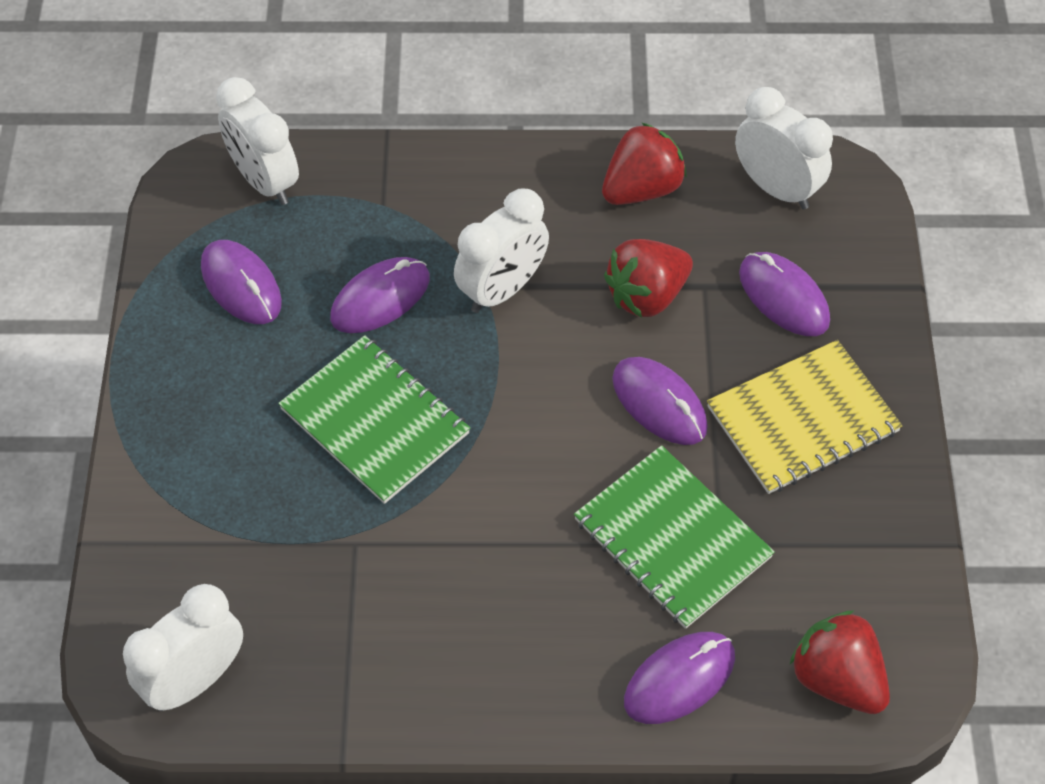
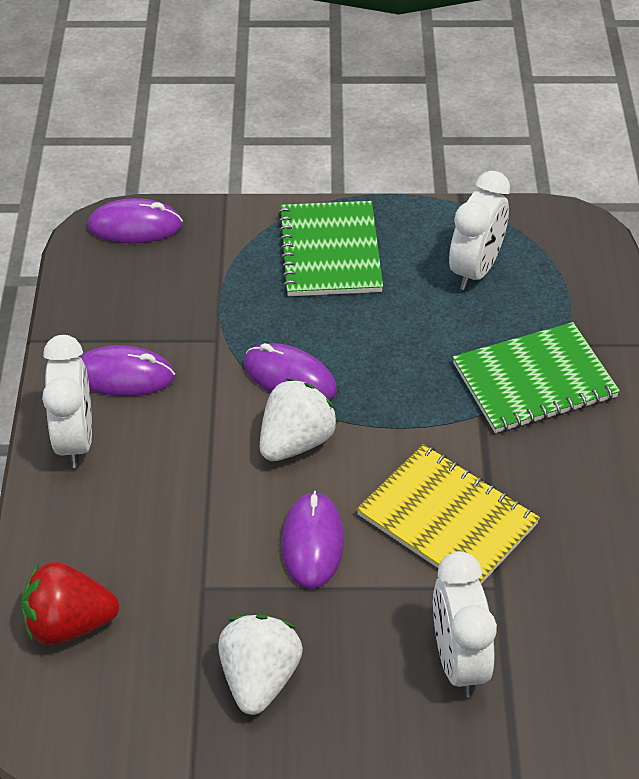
purple mouse: 5 -> 4
red strawberry: 3 -> 1
white clock: 4 -> 3
white strawberry: 0 -> 2

